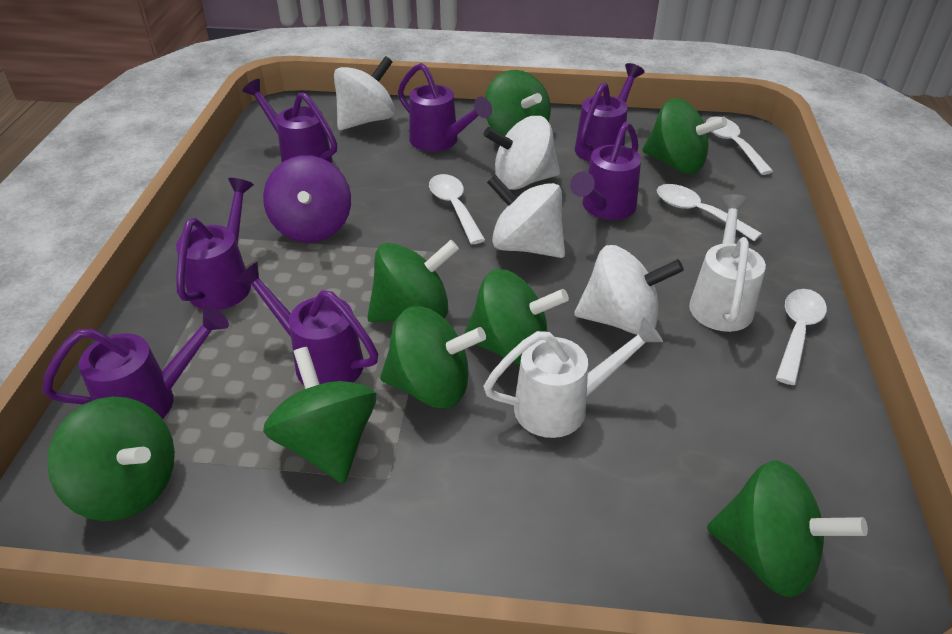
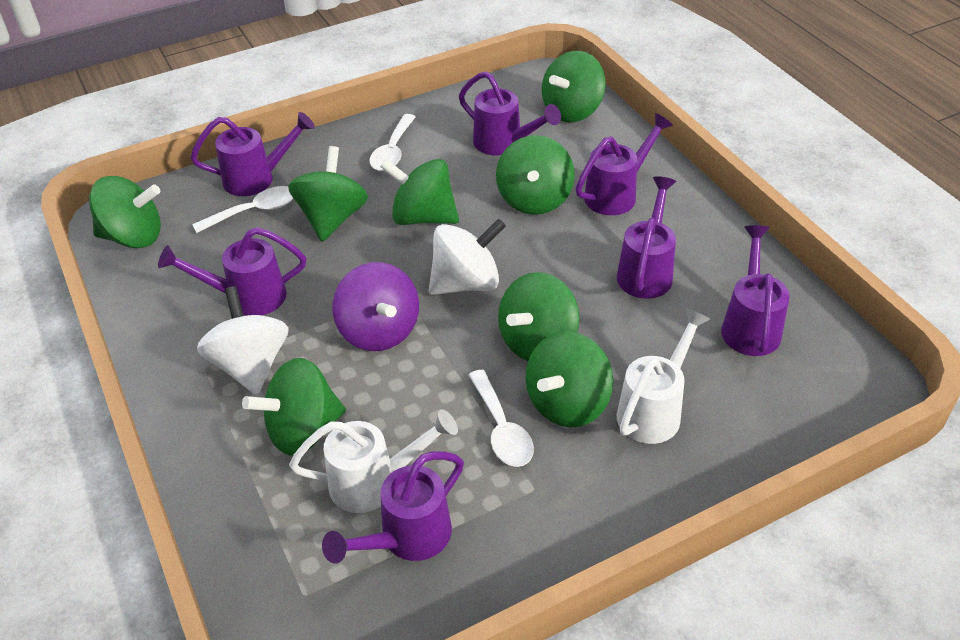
white spinning top: 4 -> 2
white spoon: 4 -> 3

